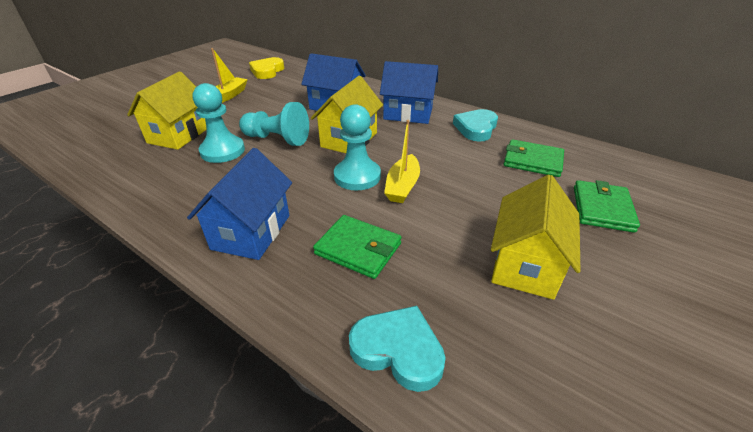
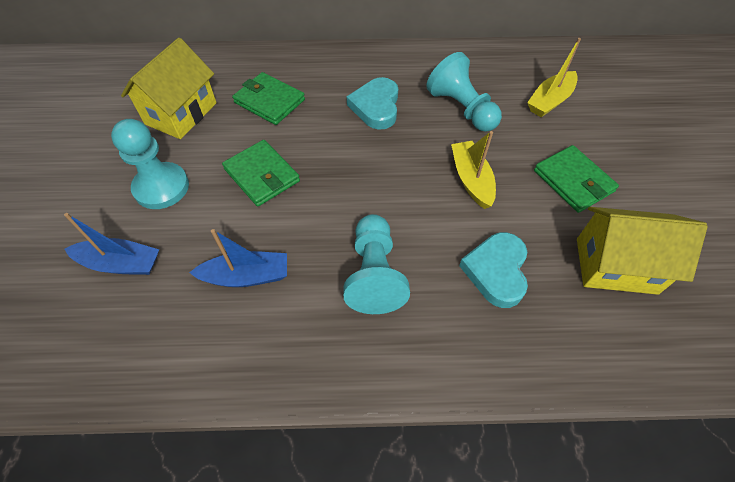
blue boat: 0 -> 2
blue house: 3 -> 0
yellow heart: 1 -> 0
yellow house: 3 -> 2

